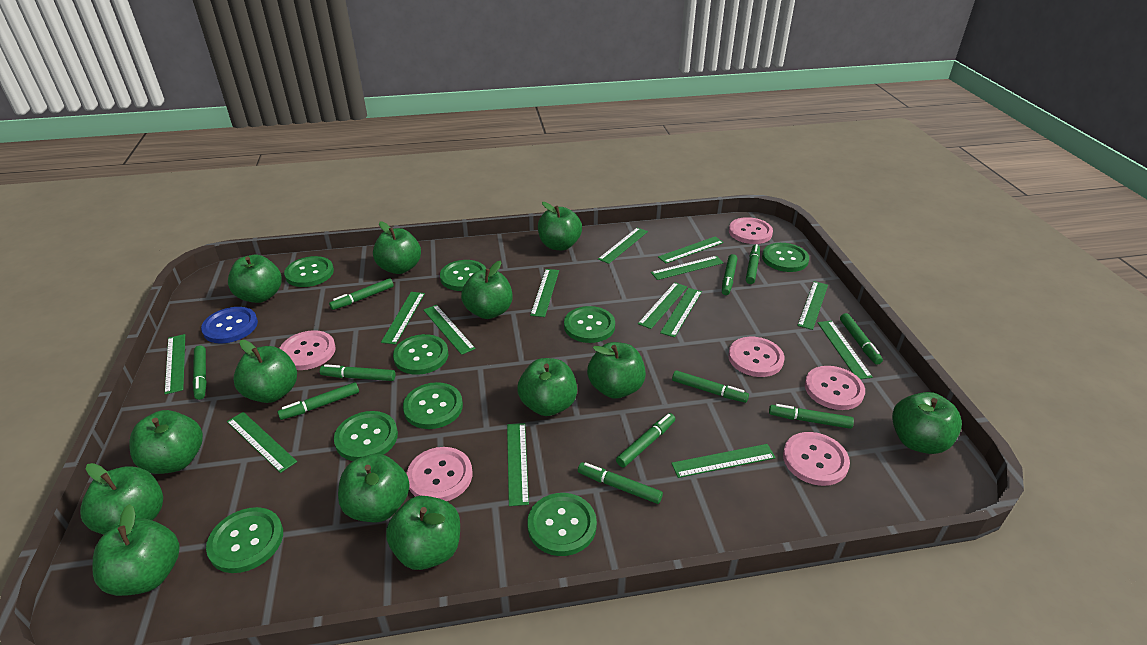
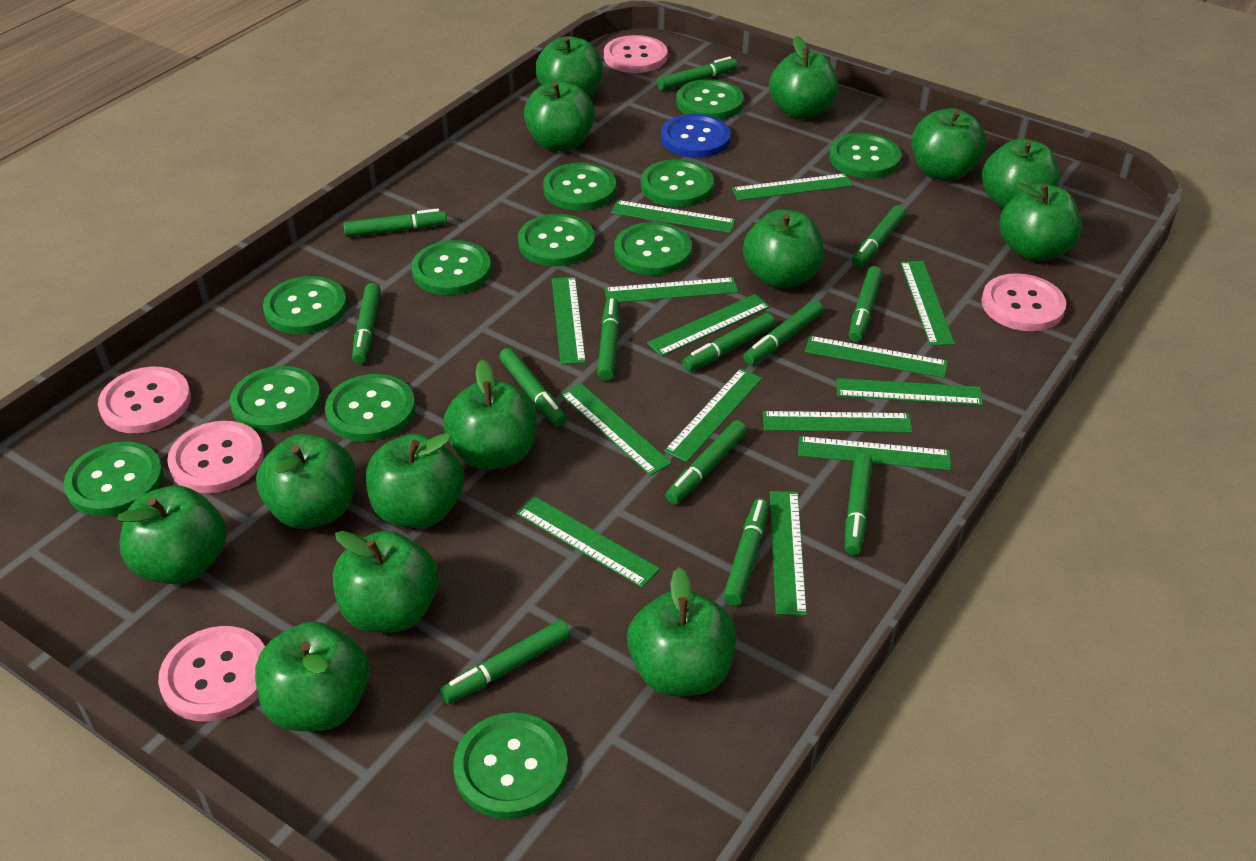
green apple: 13 -> 14
green button: 9 -> 12
green marker: 11 -> 13
pink button: 6 -> 5

